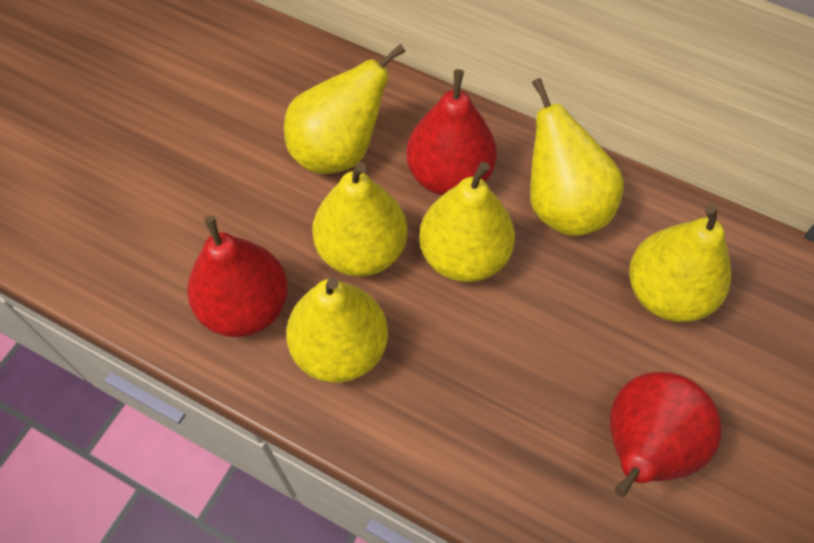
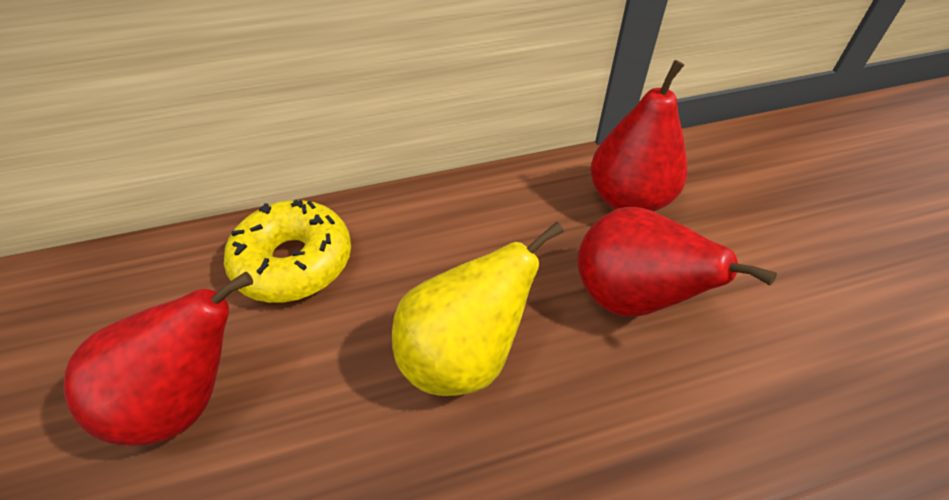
yellow donut: 0 -> 1
yellow pear: 6 -> 1

